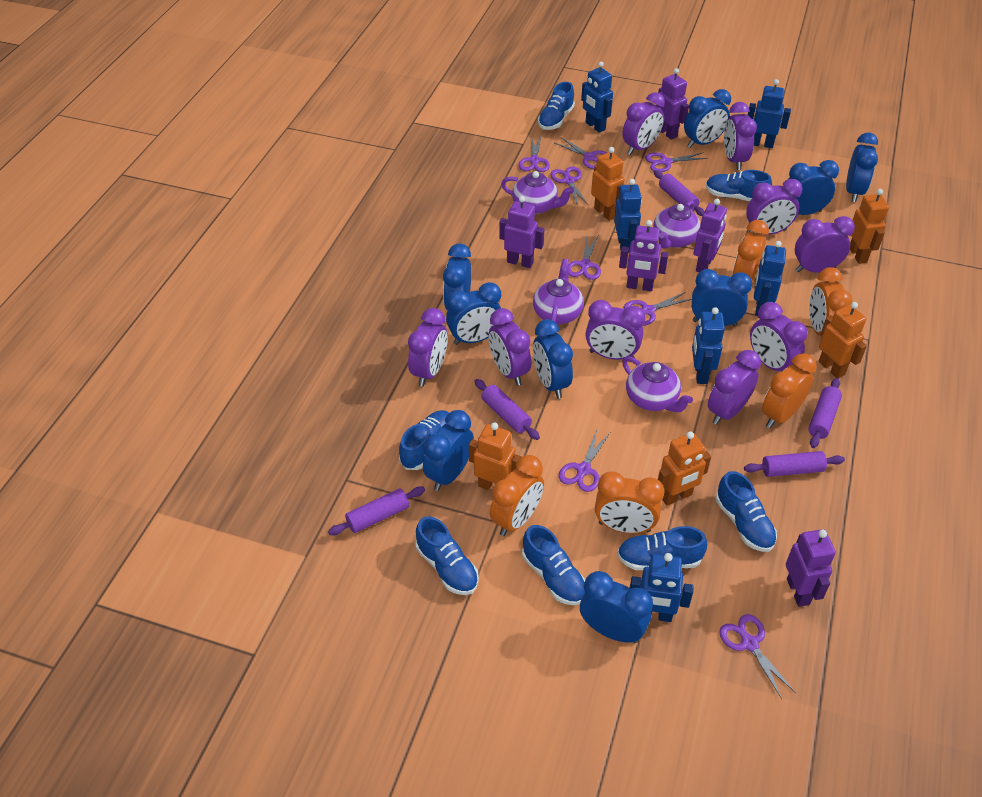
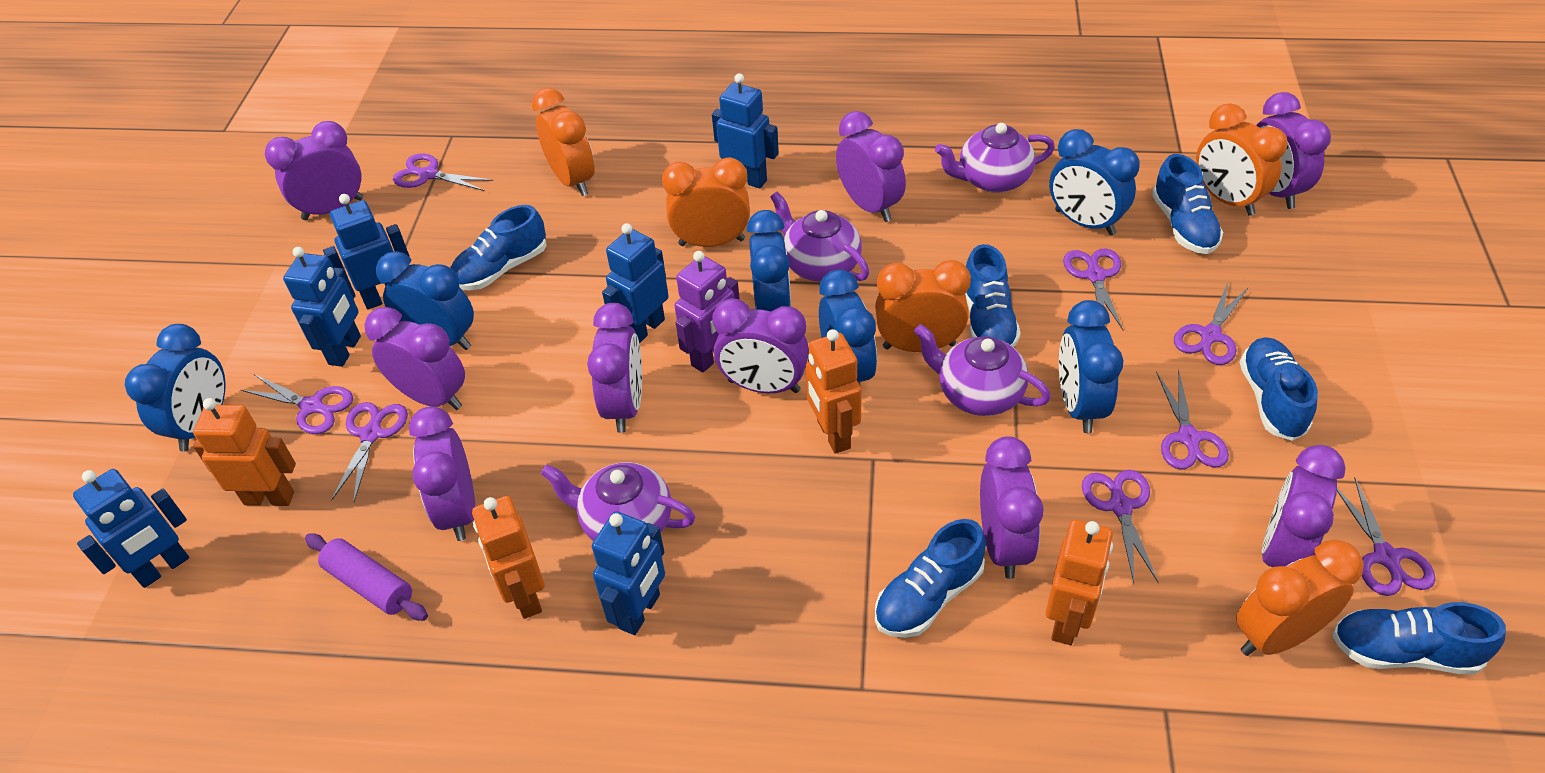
blue clock: 9 -> 6
blue shoe: 7 -> 6
orange robot: 5 -> 4
purple robot: 5 -> 1
purple rolling pin: 5 -> 1

